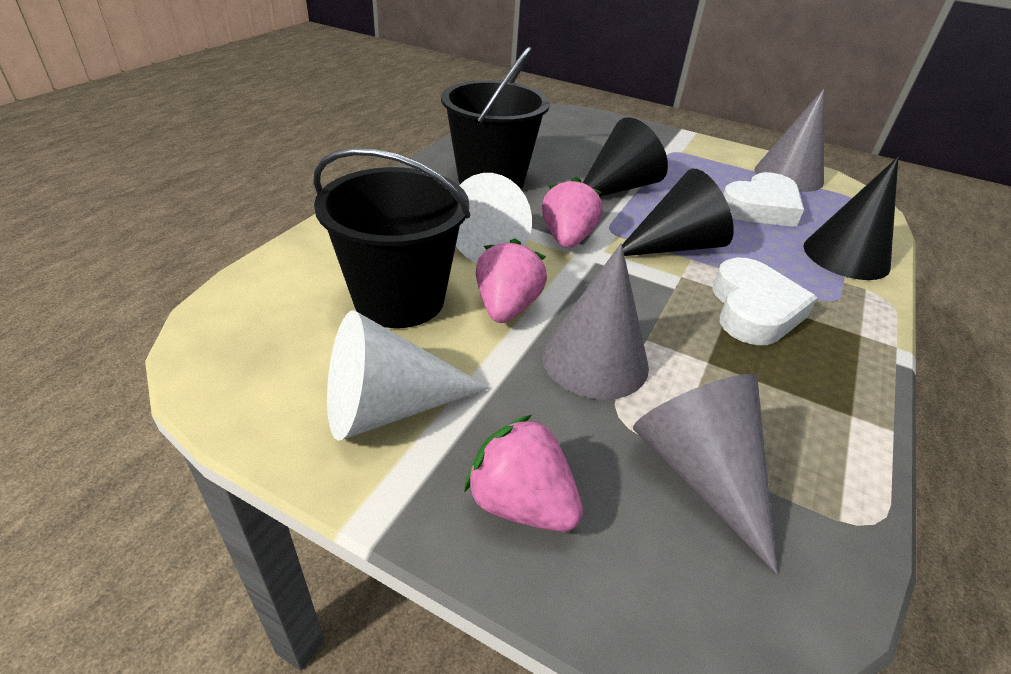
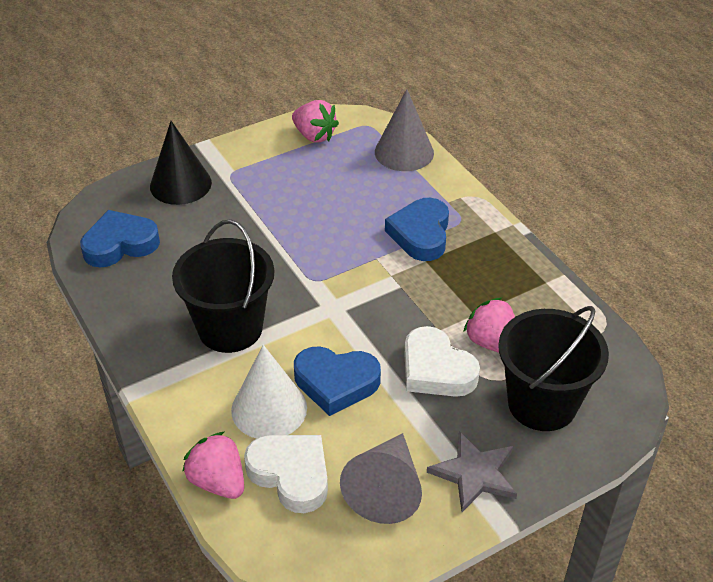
black cone: 3 -> 1
blue heart: 0 -> 3
grey cone: 3 -> 2
grey star: 0 -> 1
white cone: 2 -> 1

